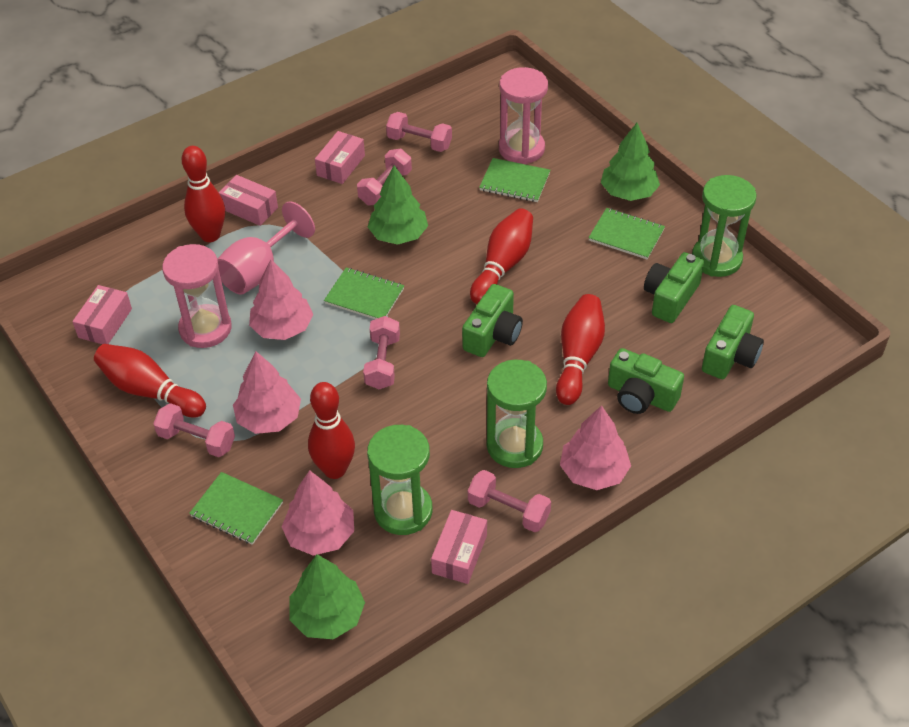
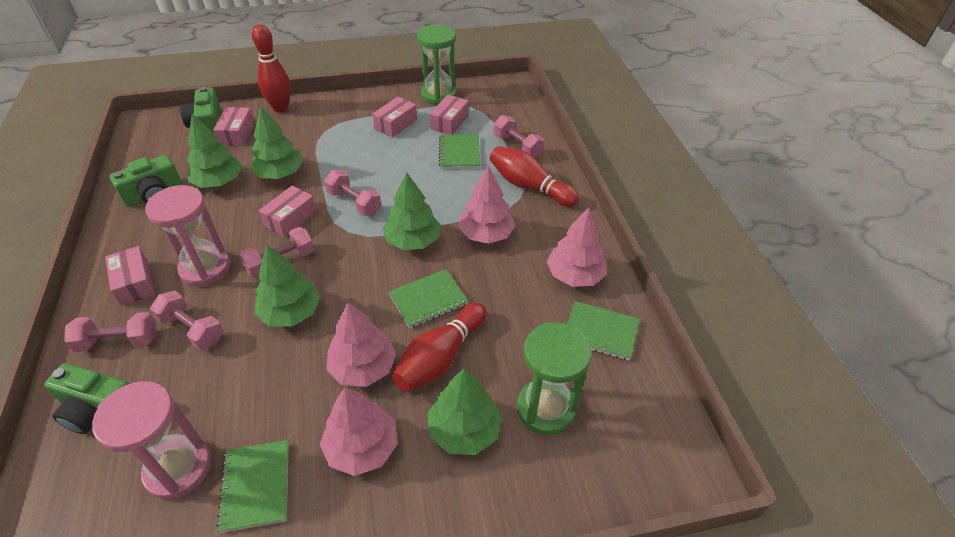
green camera: 4 -> 3
green hourglass: 3 -> 2
green tree: 3 -> 5
pink box: 4 -> 5
pink goblet: 1 -> 0
red bowling pin: 5 -> 3

